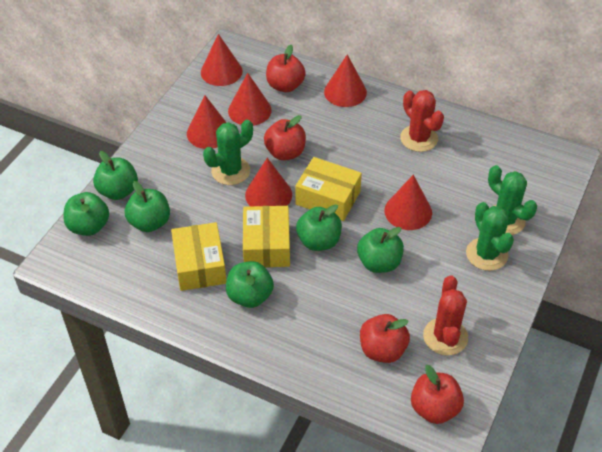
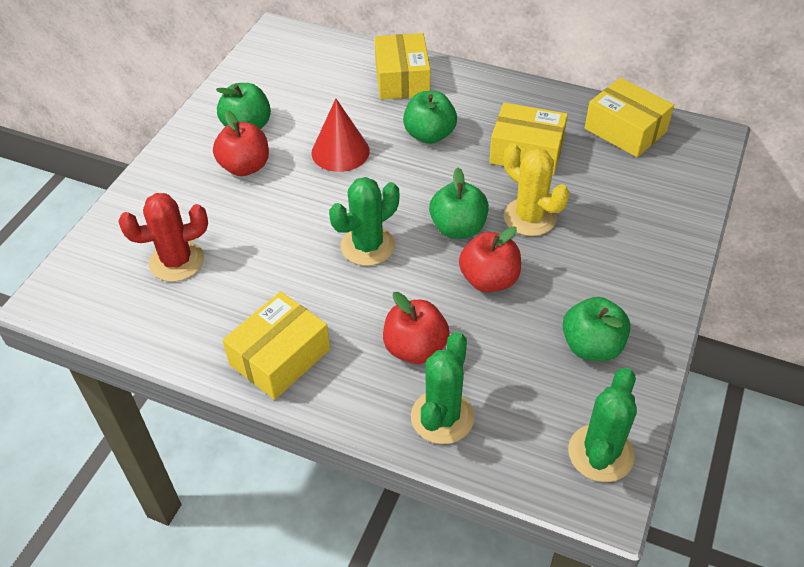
green apple: 6 -> 4
red apple: 4 -> 3
red cactus: 2 -> 1
red cone: 6 -> 1
yellow box: 3 -> 4
yellow cactus: 0 -> 1

